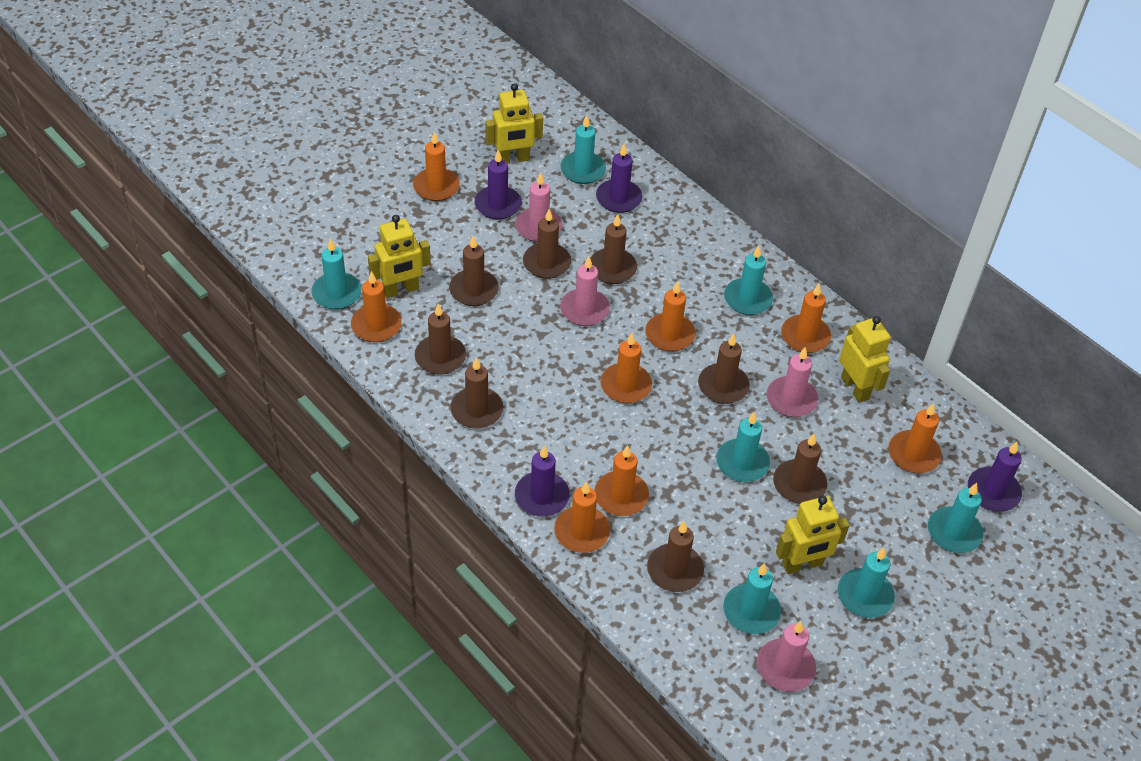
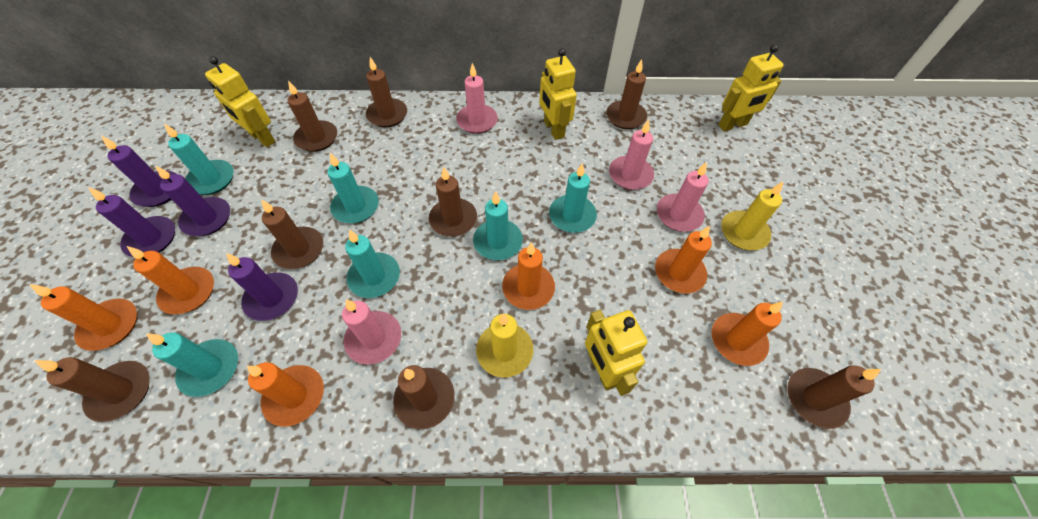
orange candle: 8 -> 6
turquoise candle: 7 -> 6
yellow candle: 0 -> 2

